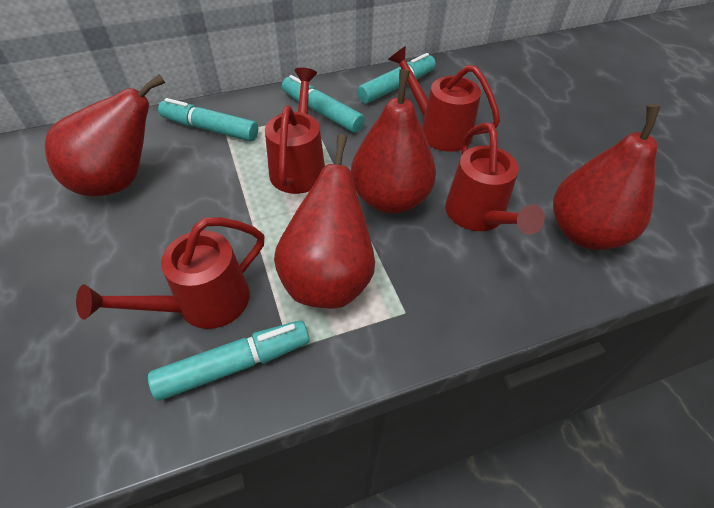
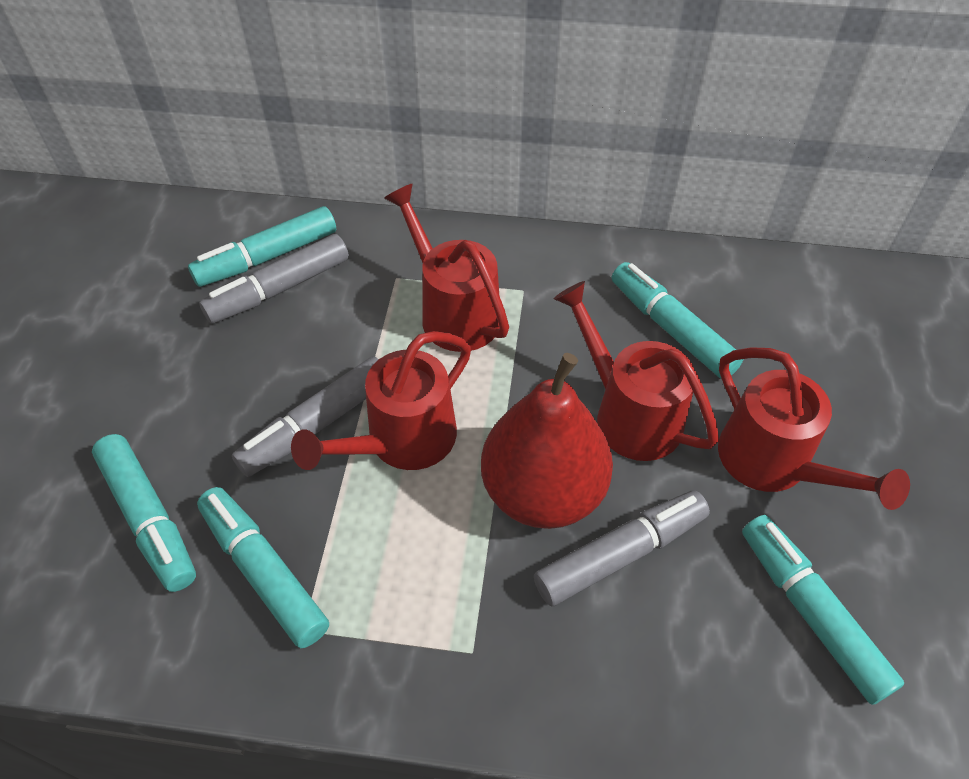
grey marker: 0 -> 3
red pear: 4 -> 1
turquoise marker: 4 -> 5

